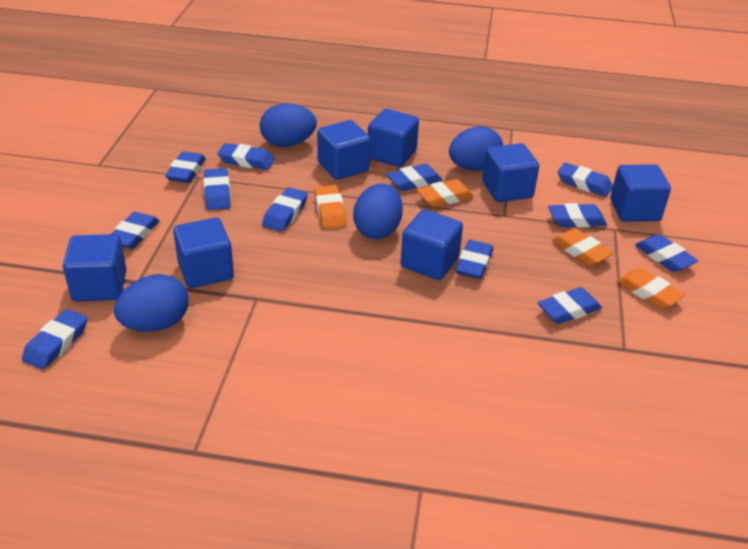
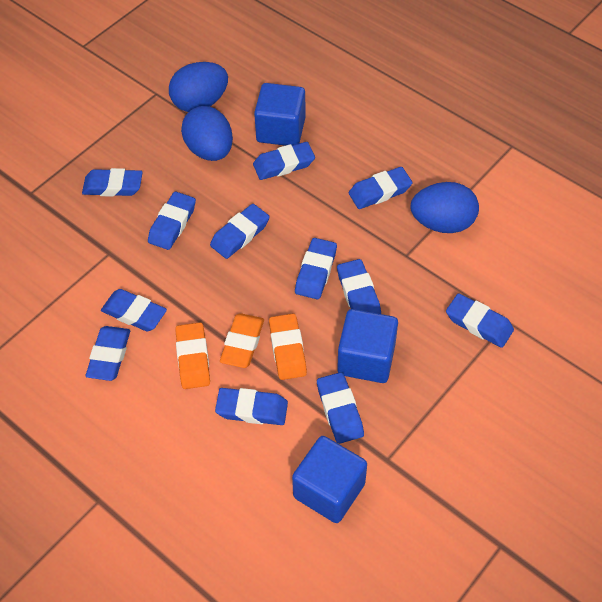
blue cube: 7 -> 3
blue egg: 4 -> 3
orange eraser: 4 -> 3

